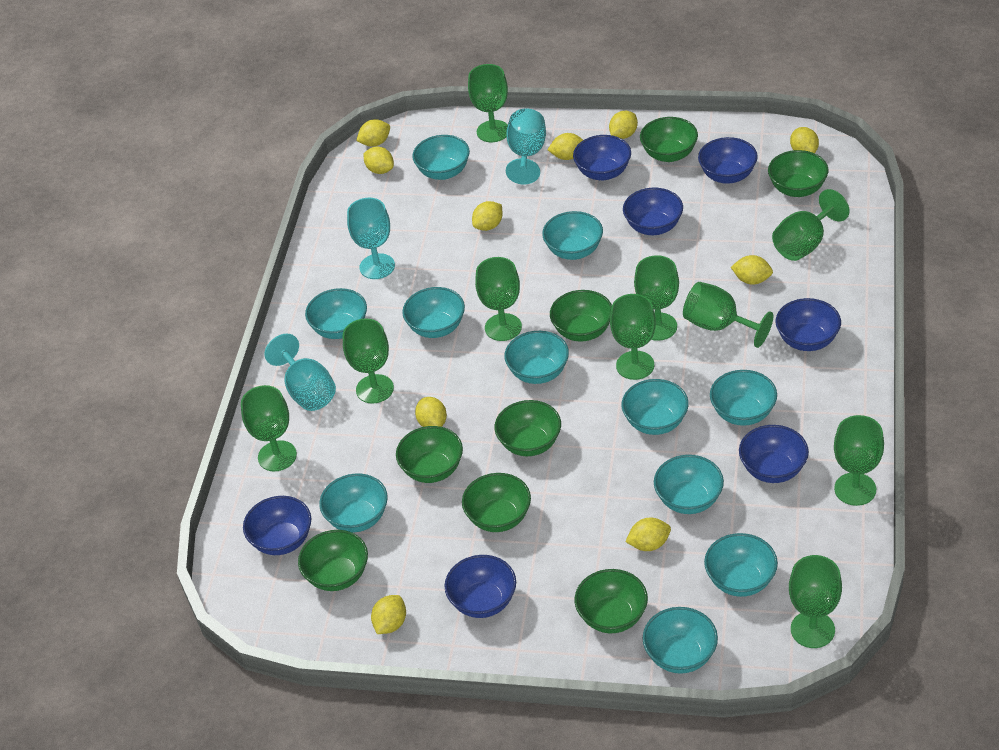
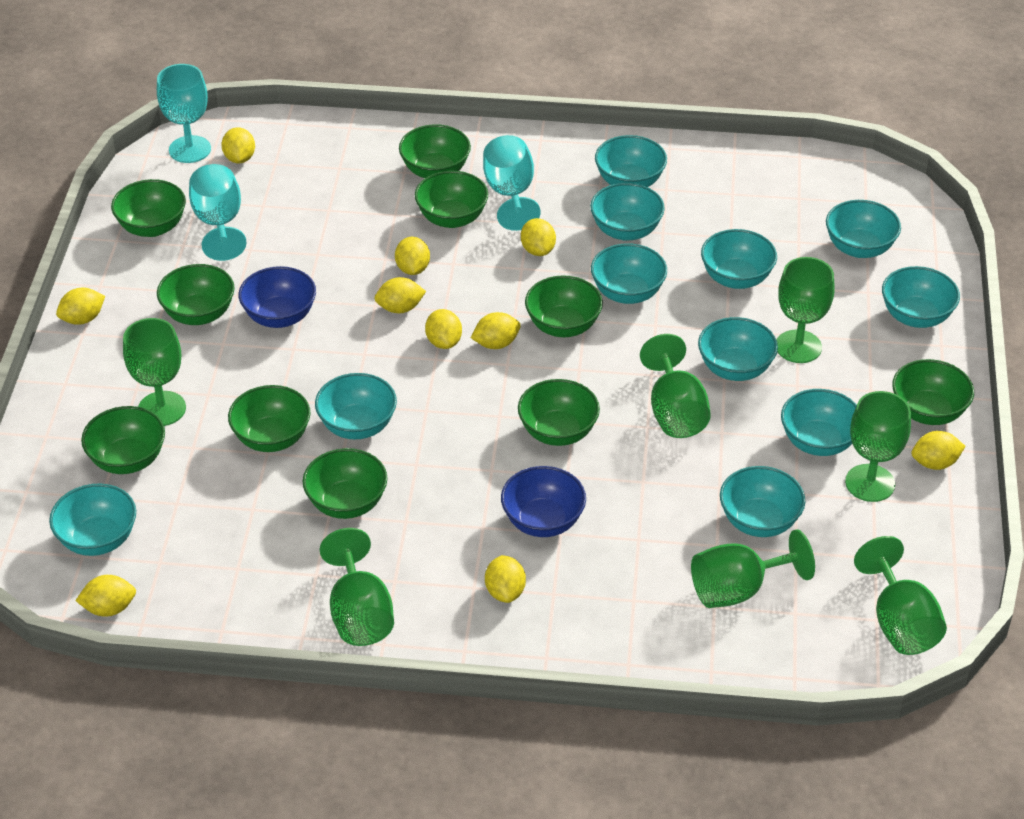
blue bowl: 7 -> 2
green bowl: 8 -> 10
green goblet: 10 -> 7

